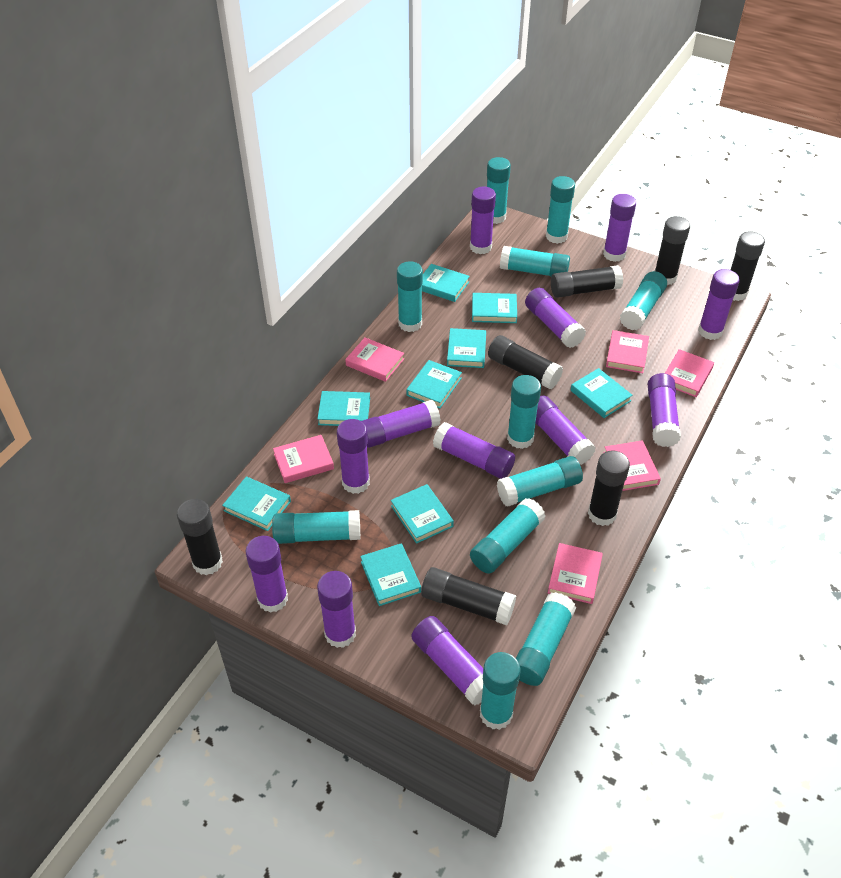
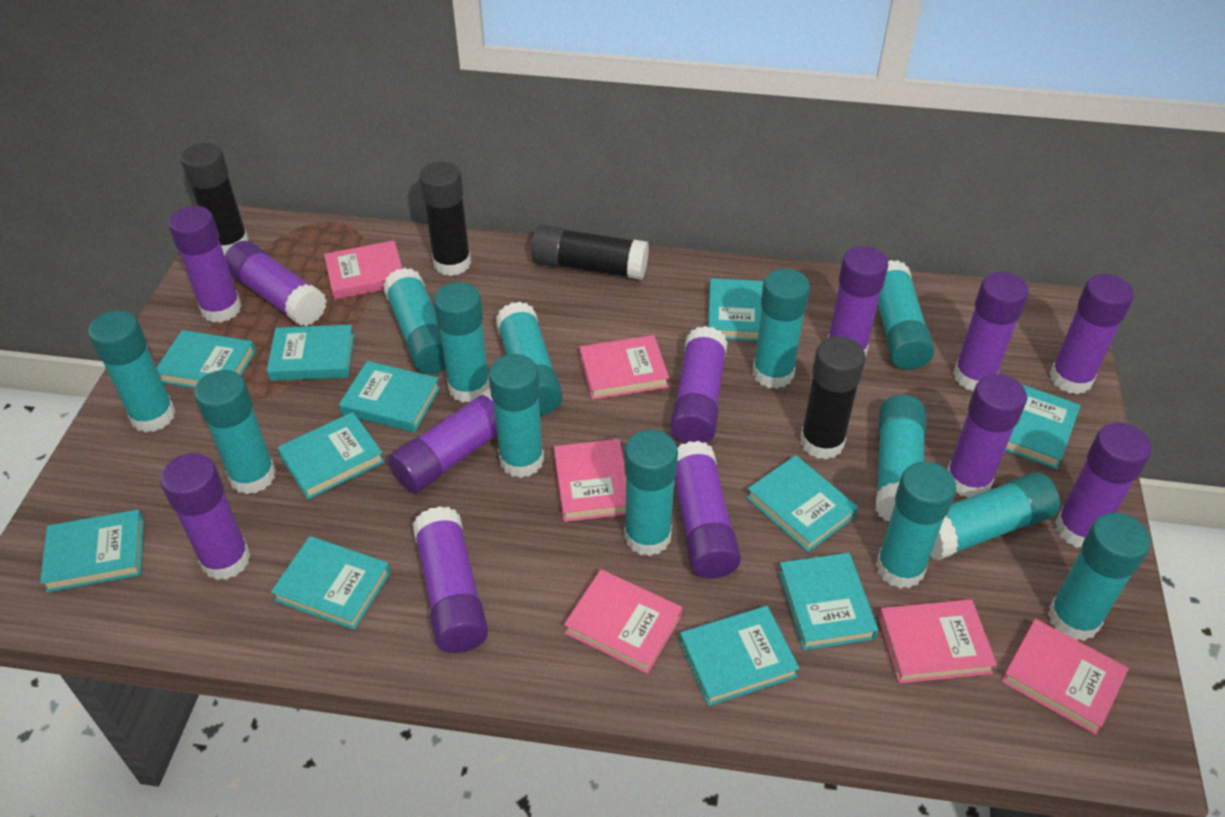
black glue stick: 7 -> 4
turquoise book: 9 -> 11
turquoise glue stick: 11 -> 13

